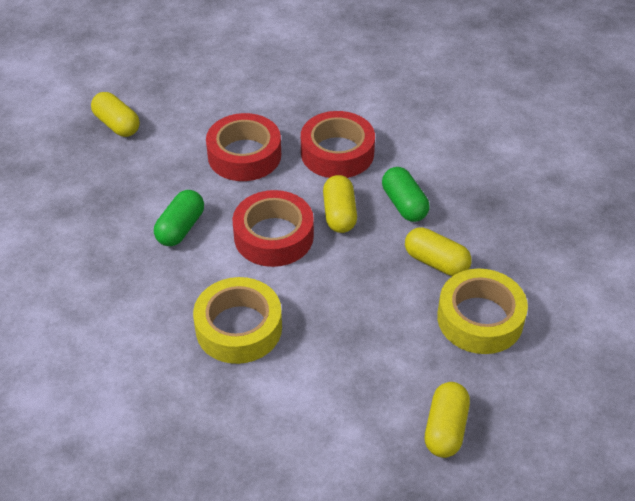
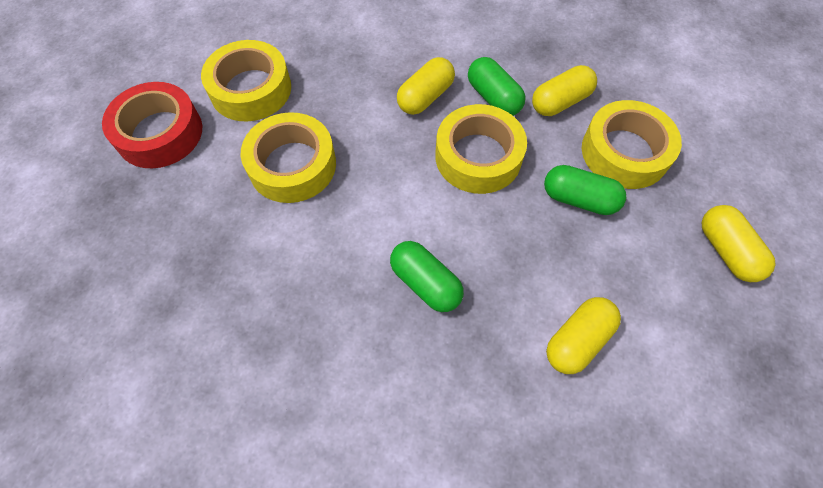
green capsule: 2 -> 3
red tape: 3 -> 1
yellow tape: 2 -> 4

